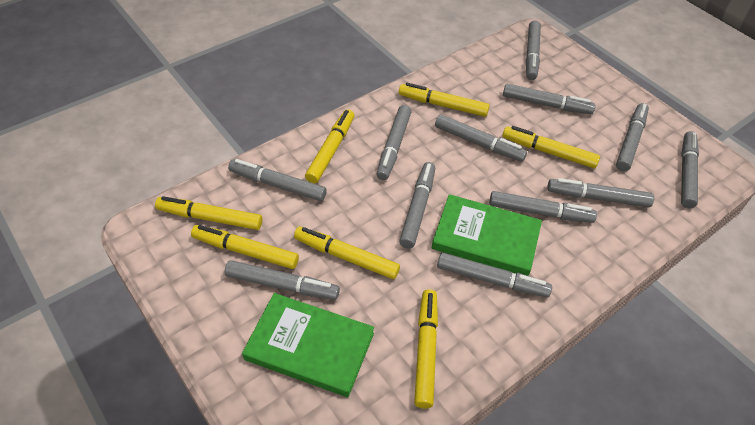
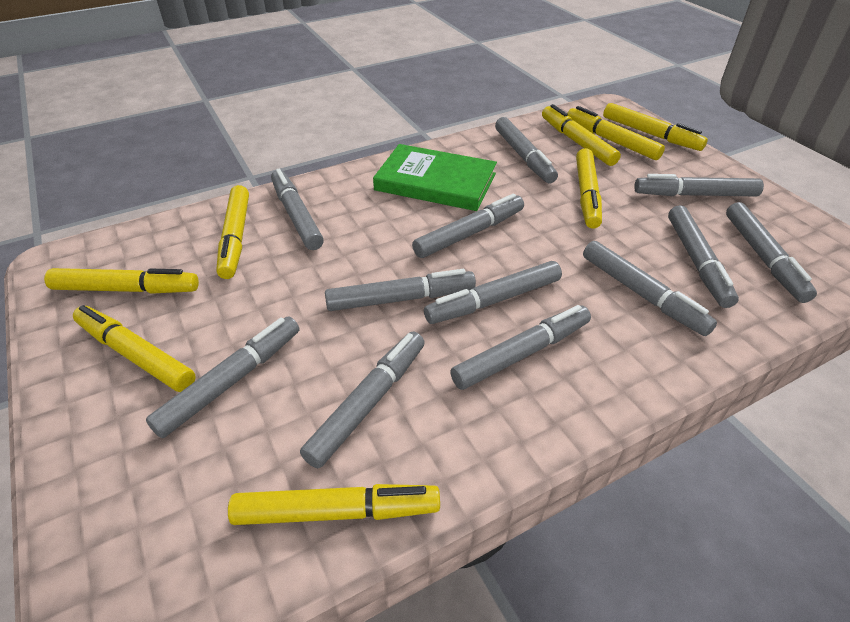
green book: 2 -> 1
yellow marker: 7 -> 8

